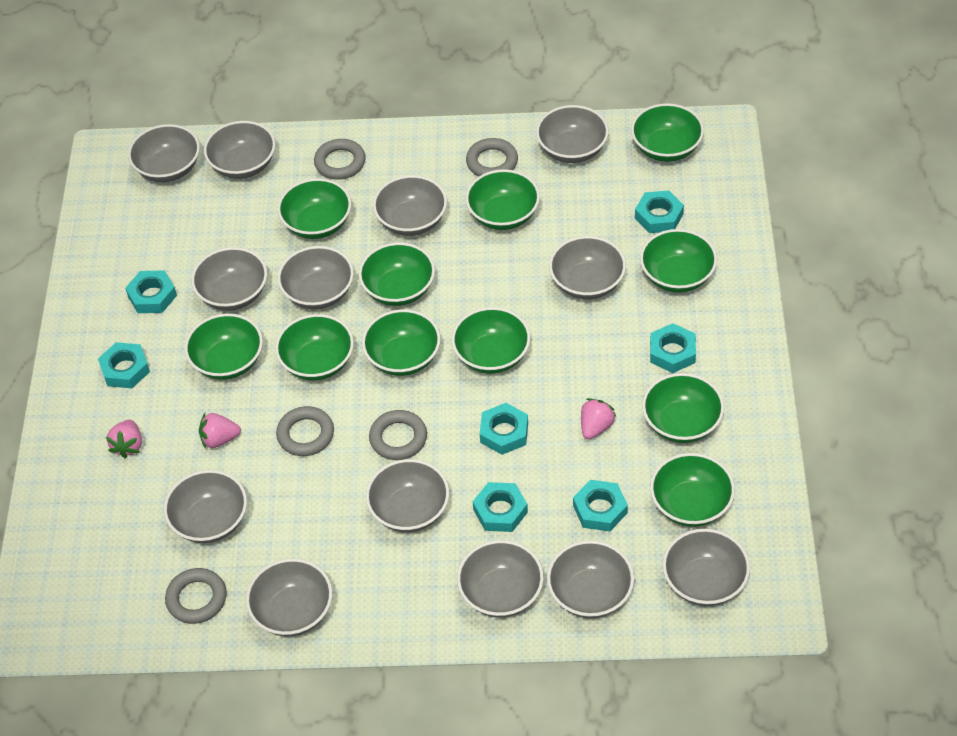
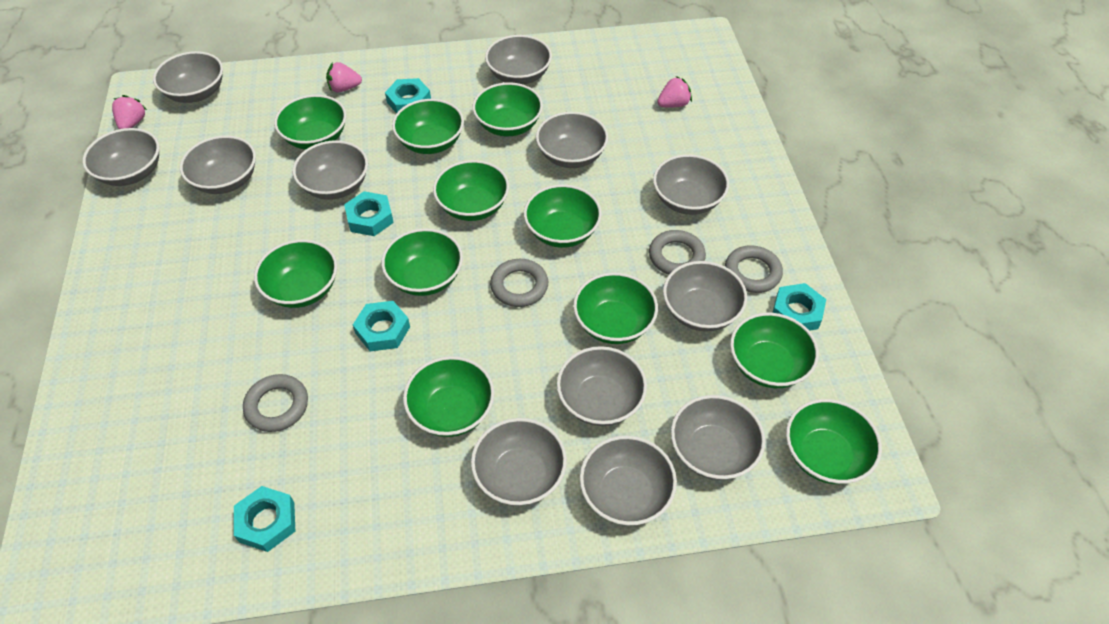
grey bowl: 13 -> 12
grey ring: 5 -> 4
turquoise nut: 7 -> 5

